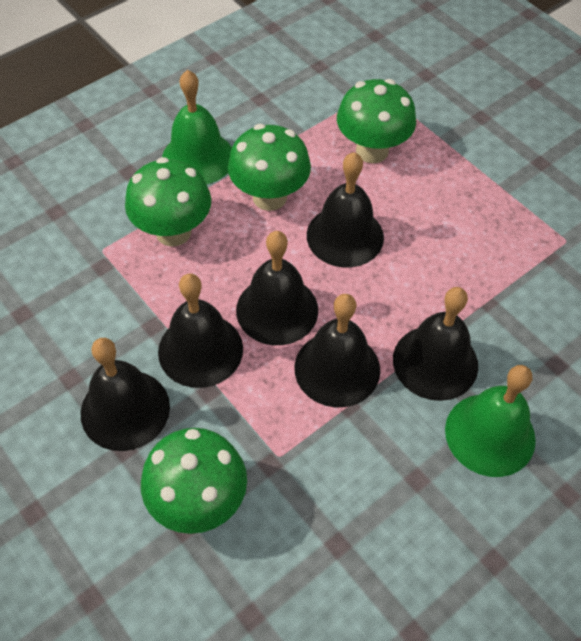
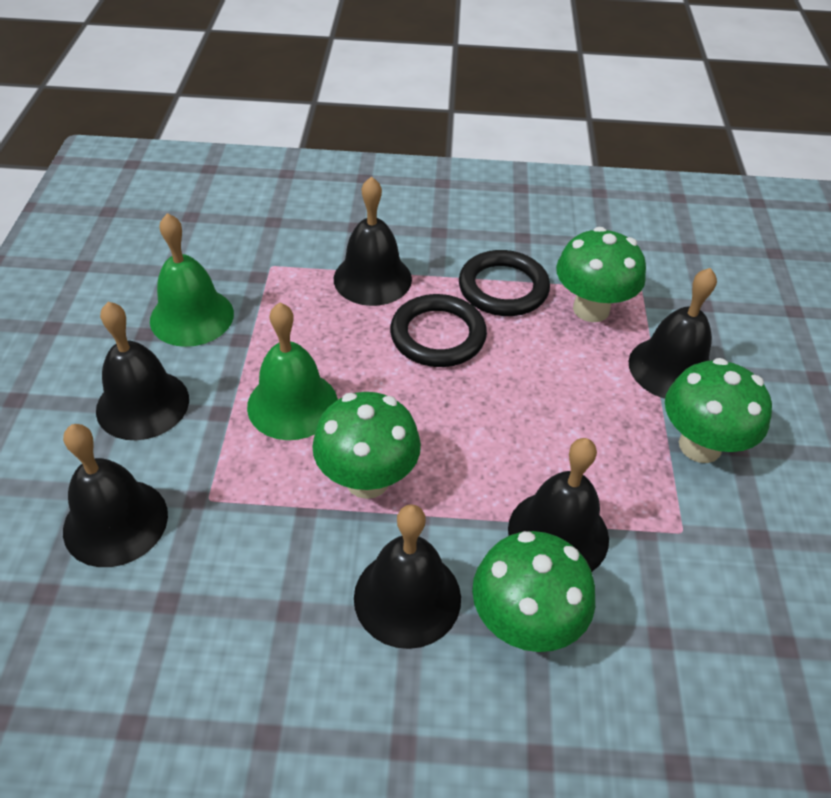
black ring: 0 -> 2

